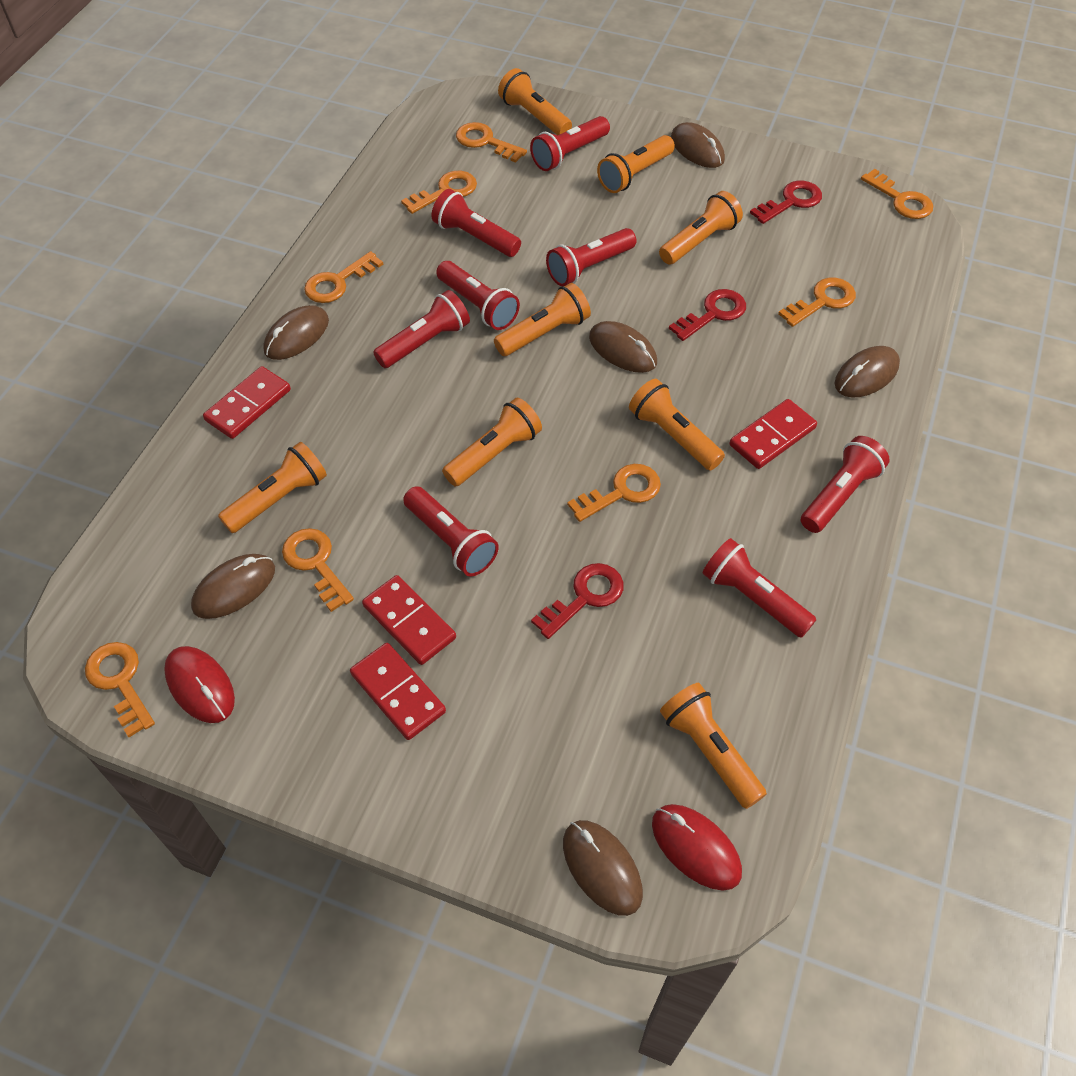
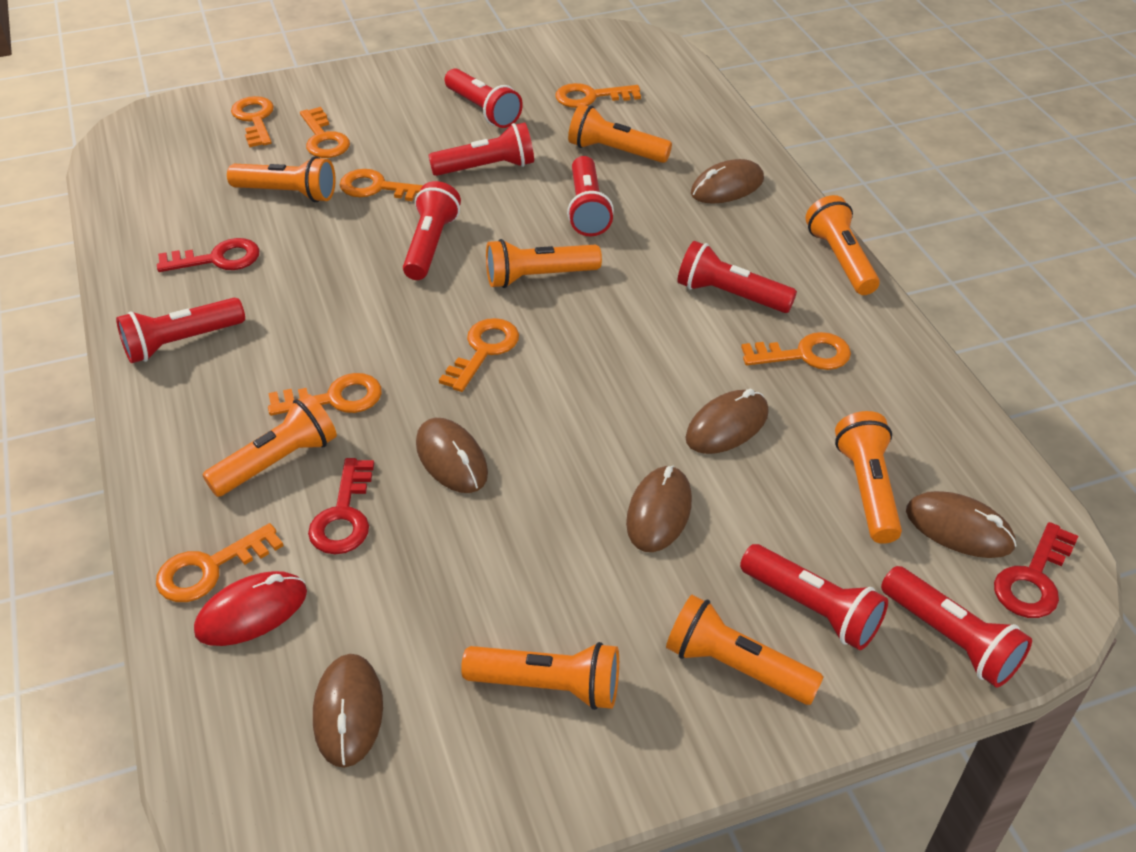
red domino: 4 -> 0
red mouse: 2 -> 1

